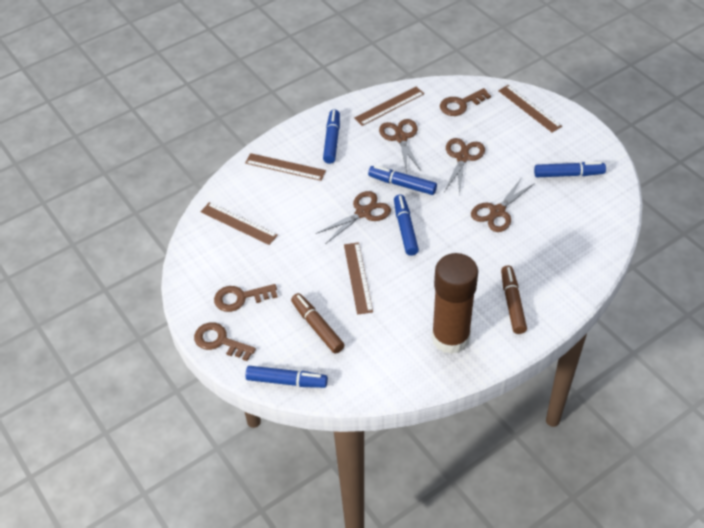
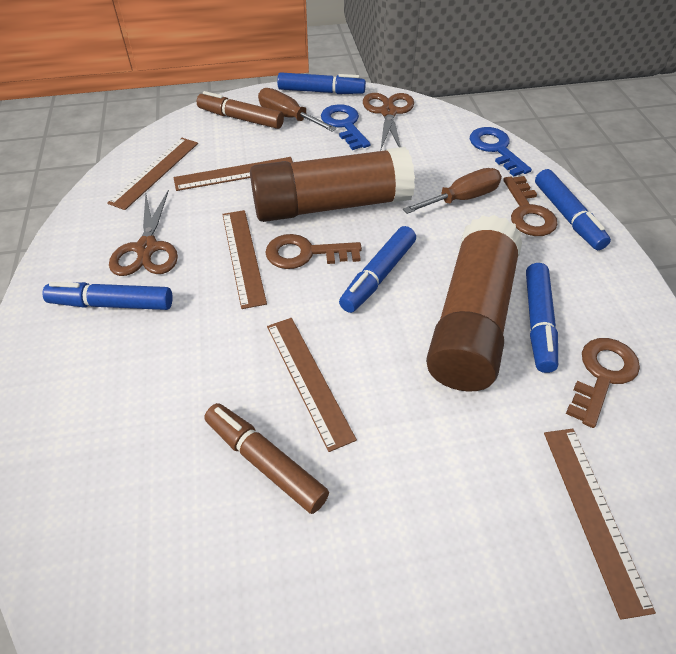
blue key: 0 -> 2
brown glue stick: 1 -> 2
brown scissors: 4 -> 2
brown screwdriver: 0 -> 2

